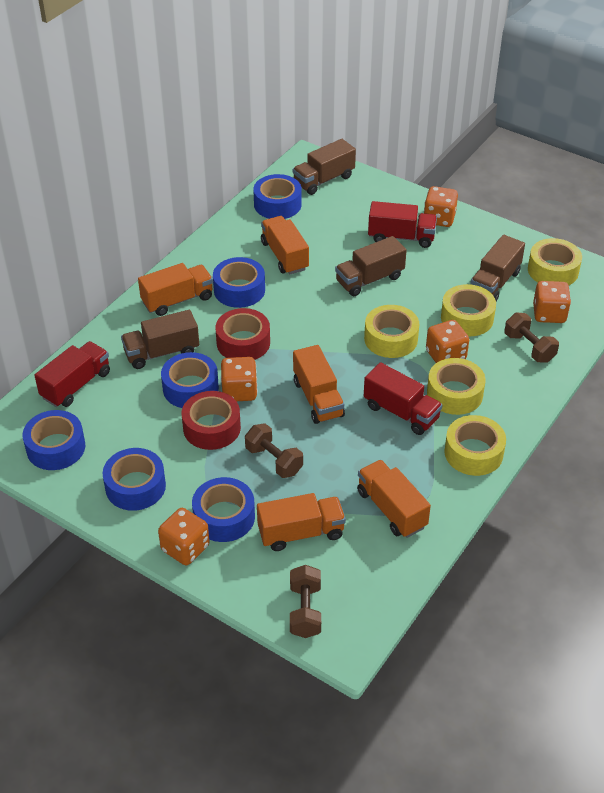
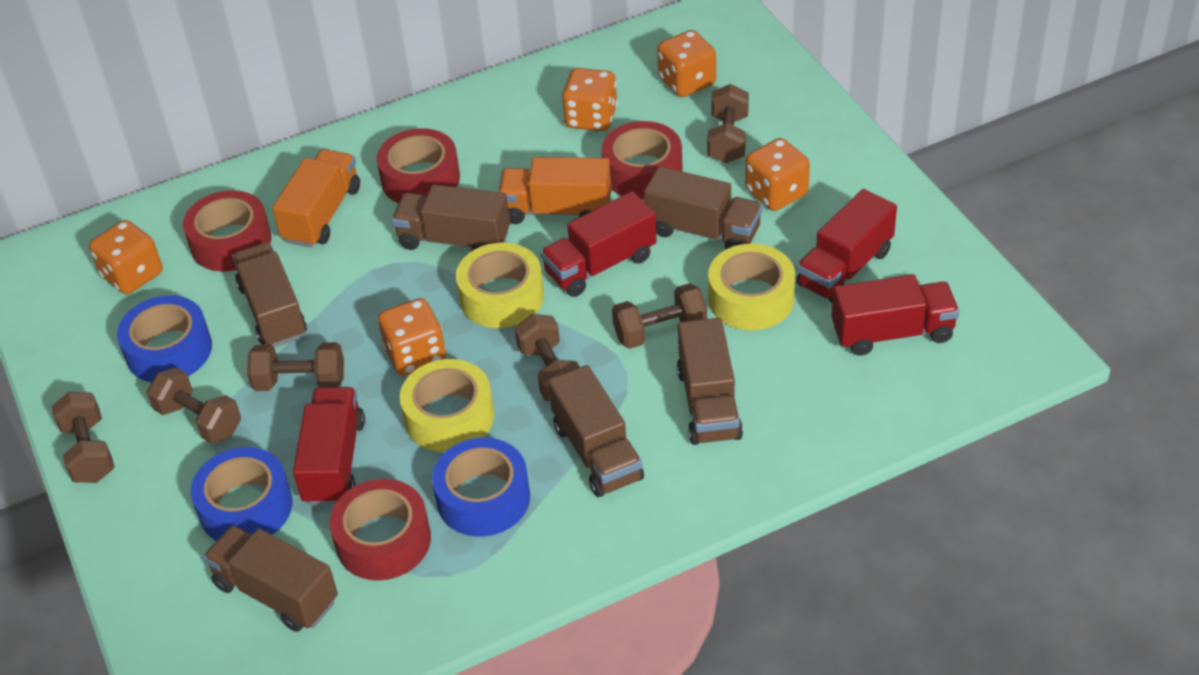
blue tape: 6 -> 3
brown dumbbell: 3 -> 6
brown truck: 4 -> 6
orange truck: 5 -> 2
red tape: 2 -> 4
red truck: 3 -> 4
yellow tape: 5 -> 3

